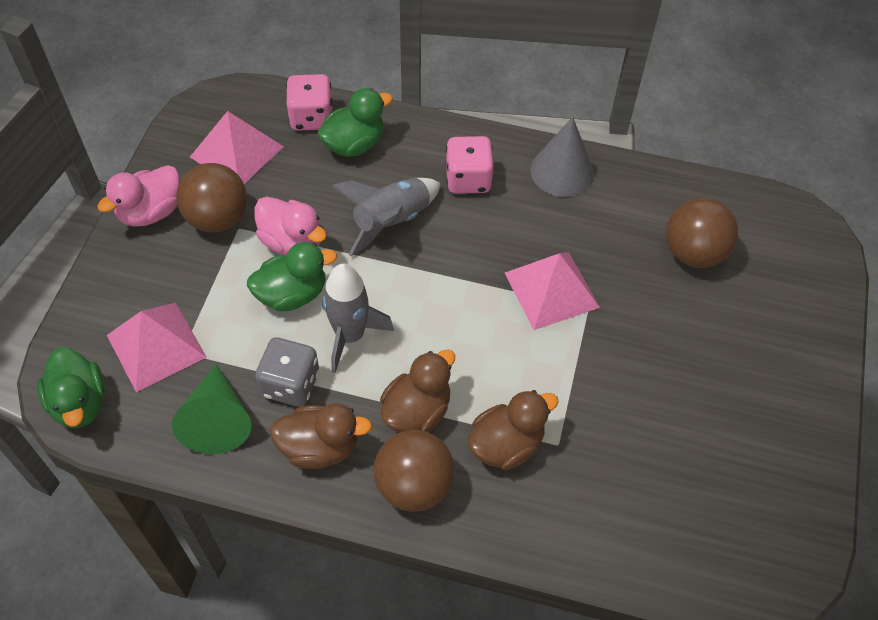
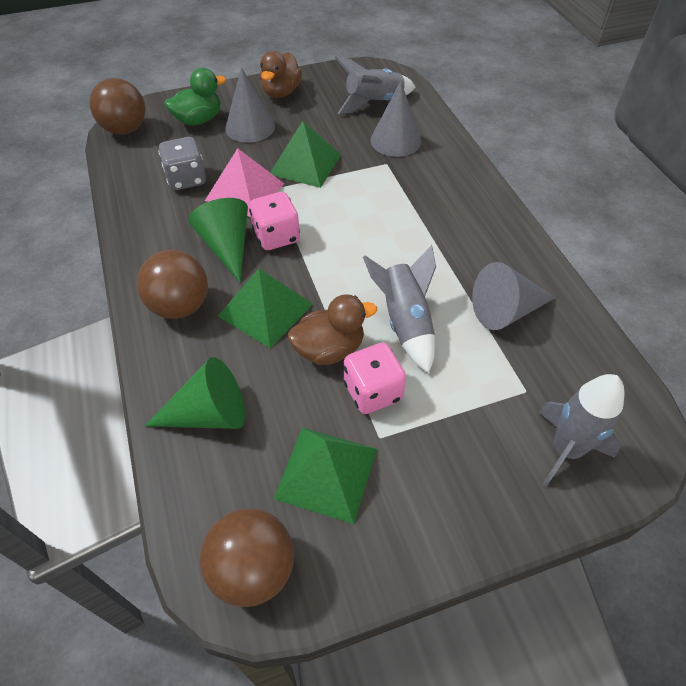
brown duck: 3 -> 2
green cone: 1 -> 2
green duck: 3 -> 1
green pyramid: 0 -> 3
grey cone: 1 -> 3
grey rocket: 2 -> 3
pink duck: 2 -> 0
pink pyramid: 3 -> 1

